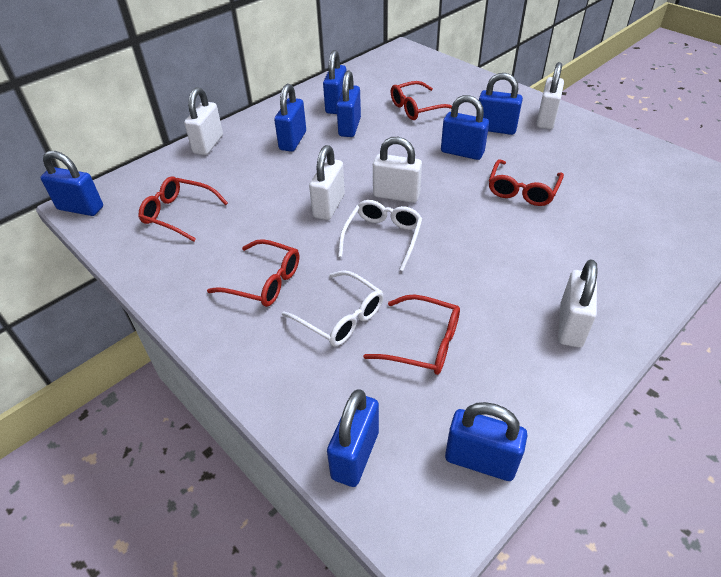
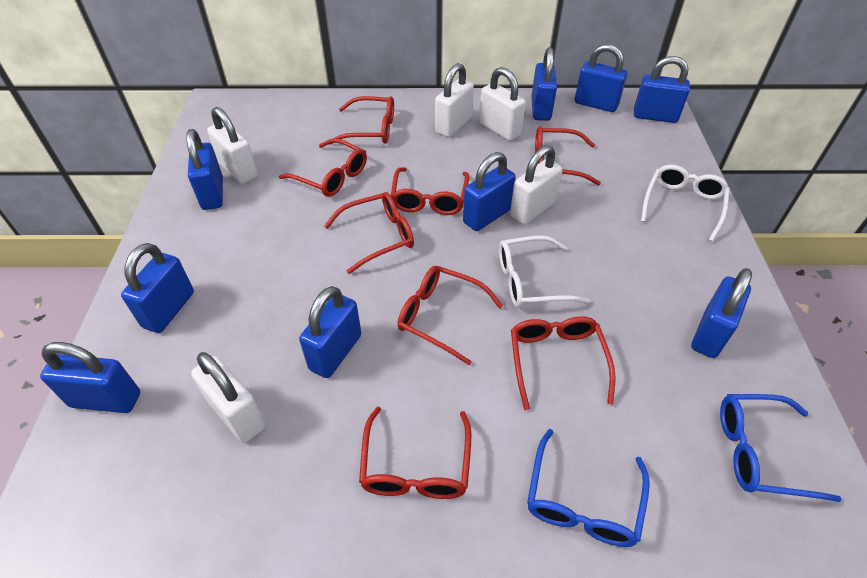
blue glasses: 0 -> 2
blue padlock: 8 -> 9
red glasses: 5 -> 8

